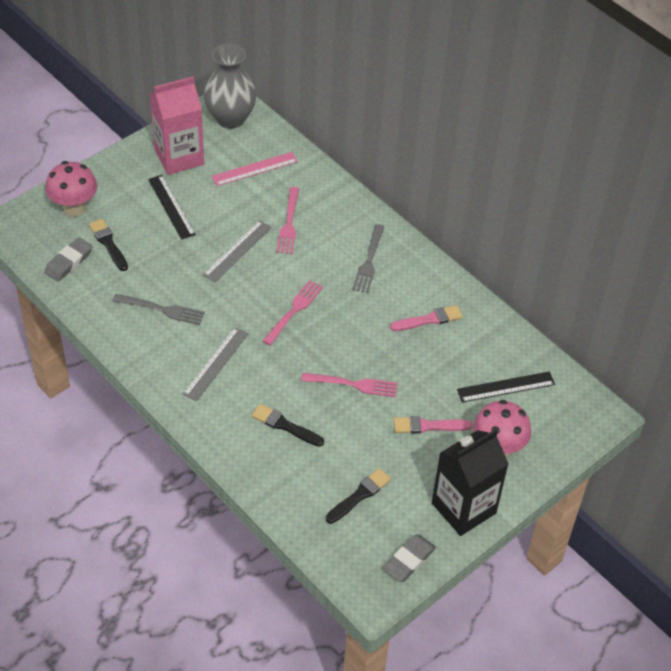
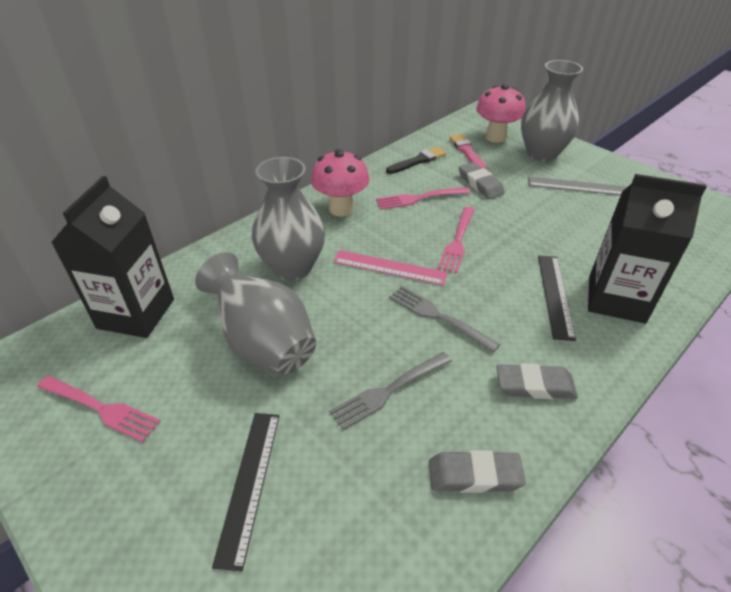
black brush: 3 -> 1
black carton: 1 -> 2
grey eraser: 2 -> 3
grey ruler: 2 -> 1
grey vase: 1 -> 3
pink brush: 2 -> 1
pink carton: 1 -> 0

